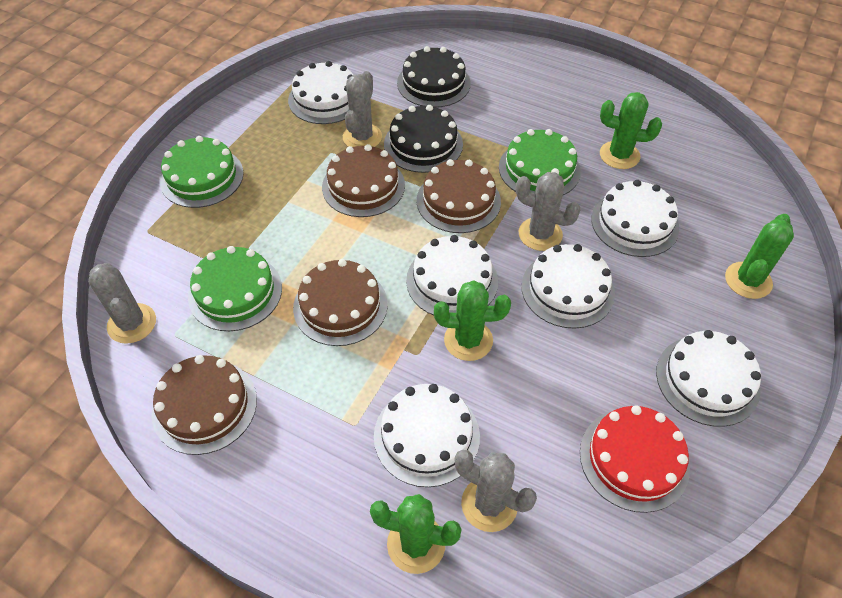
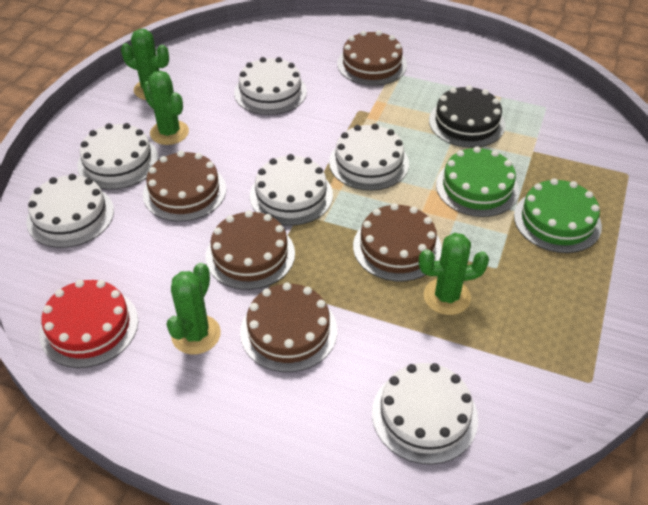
black cake: 2 -> 1
brown cake: 4 -> 5
green cake: 3 -> 2
grey cactus: 4 -> 0

